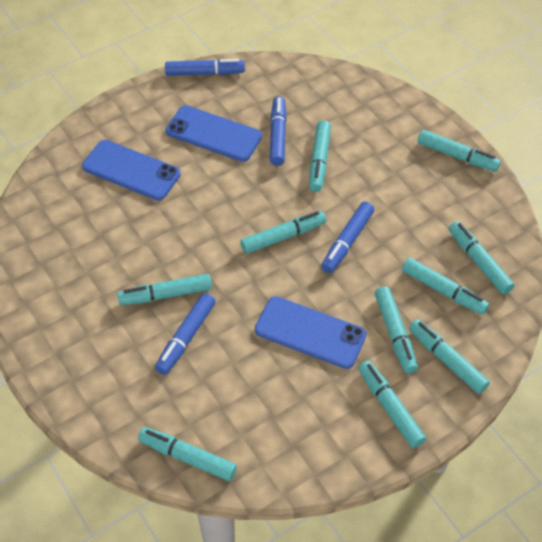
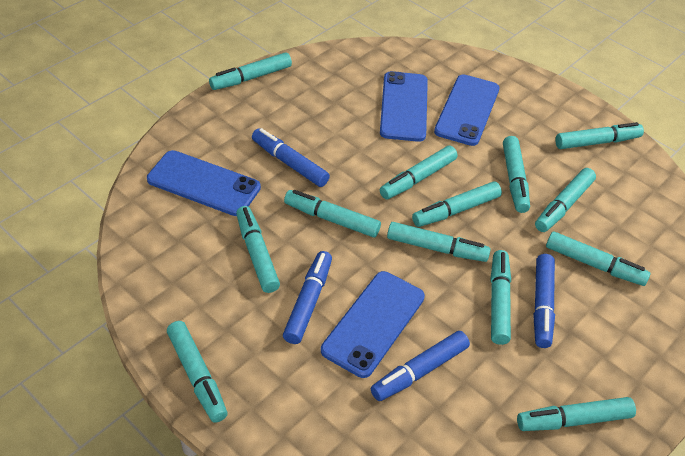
blue phone: 3 -> 4
turquoise marker: 10 -> 13

